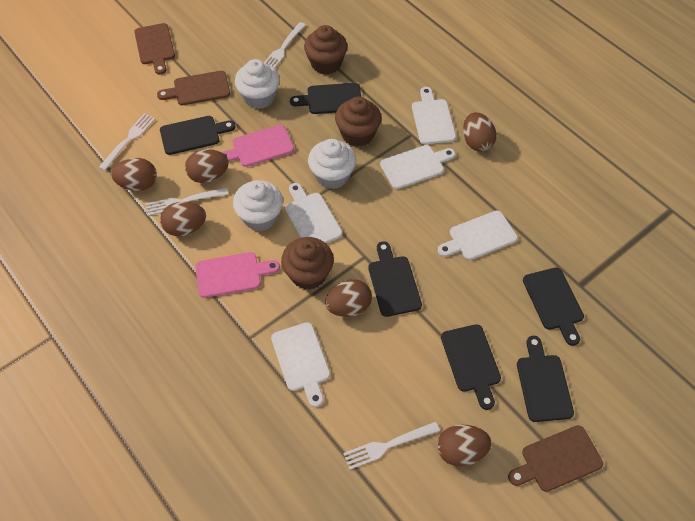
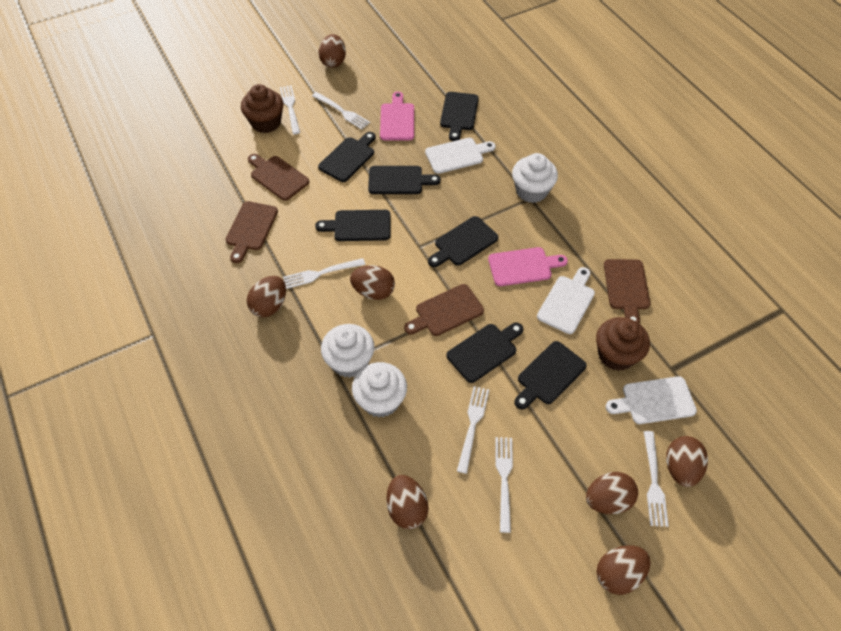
black cutting board: 6 -> 7
brown cupcake: 3 -> 2
brown cutting board: 3 -> 4
brown egg: 6 -> 7
white cutting board: 5 -> 3
white fork: 4 -> 6

